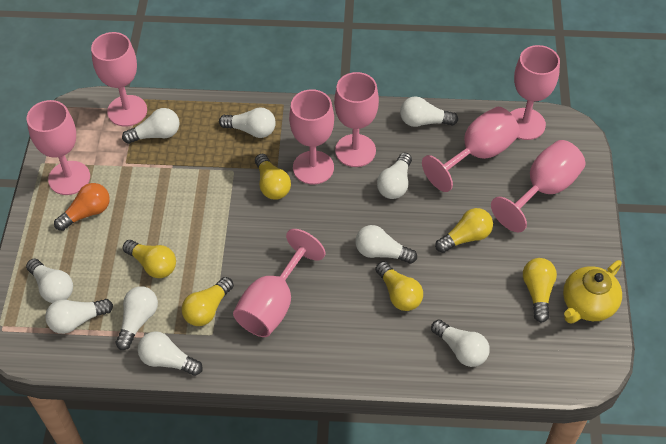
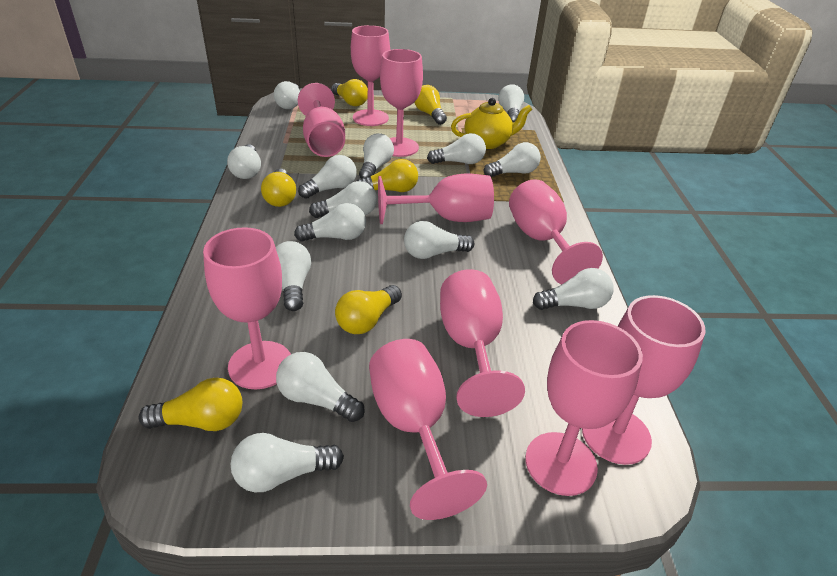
orange light bulb: 1 -> 0
pink goblet: 8 -> 10
white light bulb: 10 -> 14

